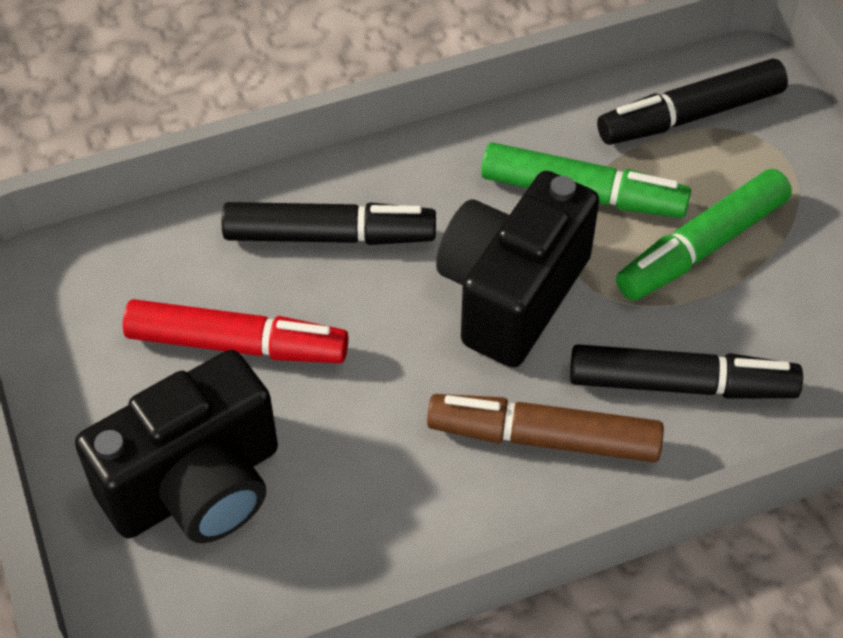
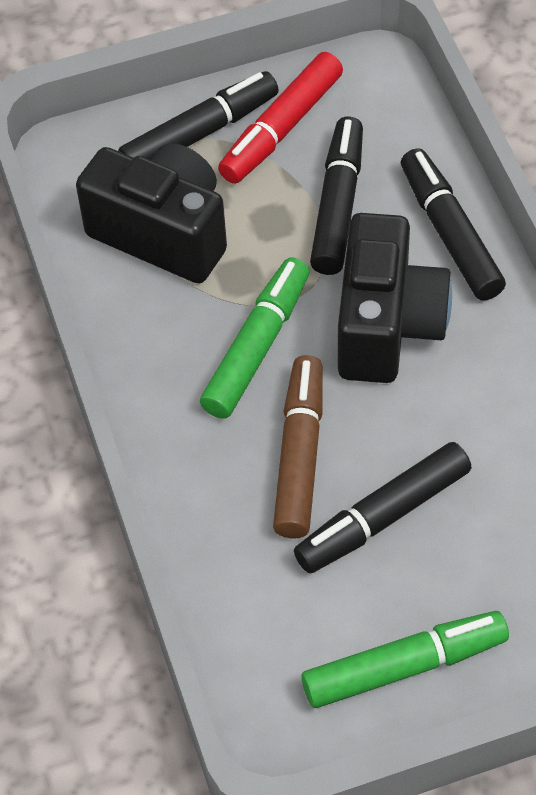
black marker: 3 -> 4

